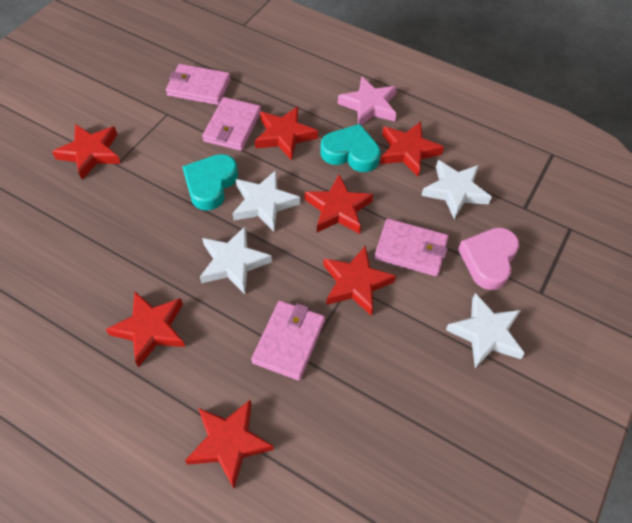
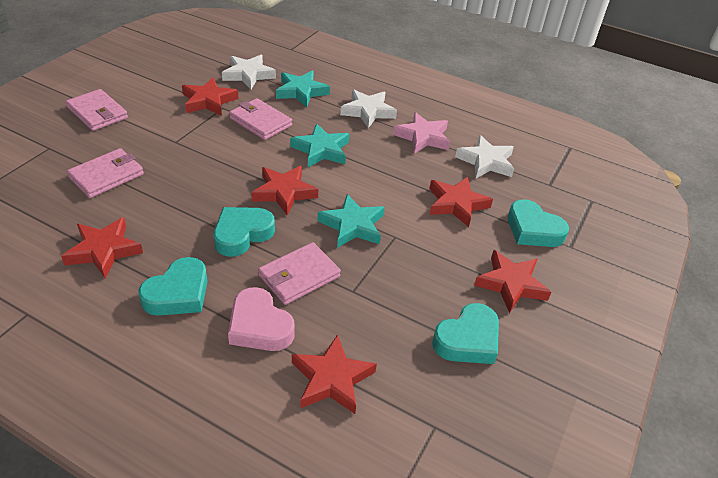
red star: 7 -> 6
turquoise heart: 2 -> 4
turquoise star: 0 -> 3
white star: 4 -> 3

